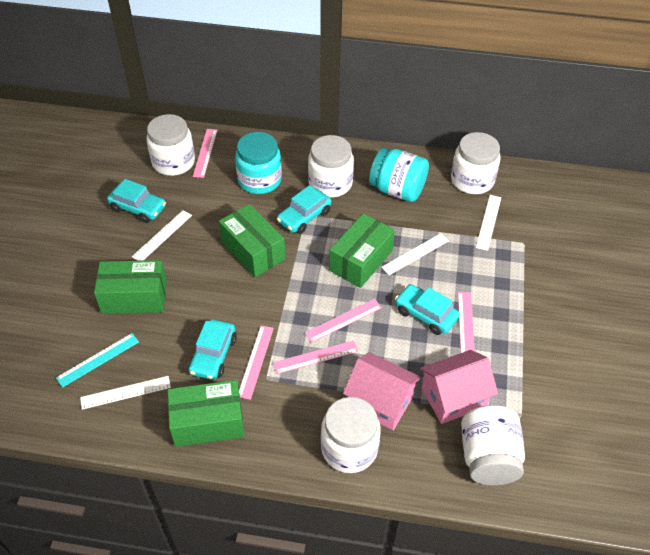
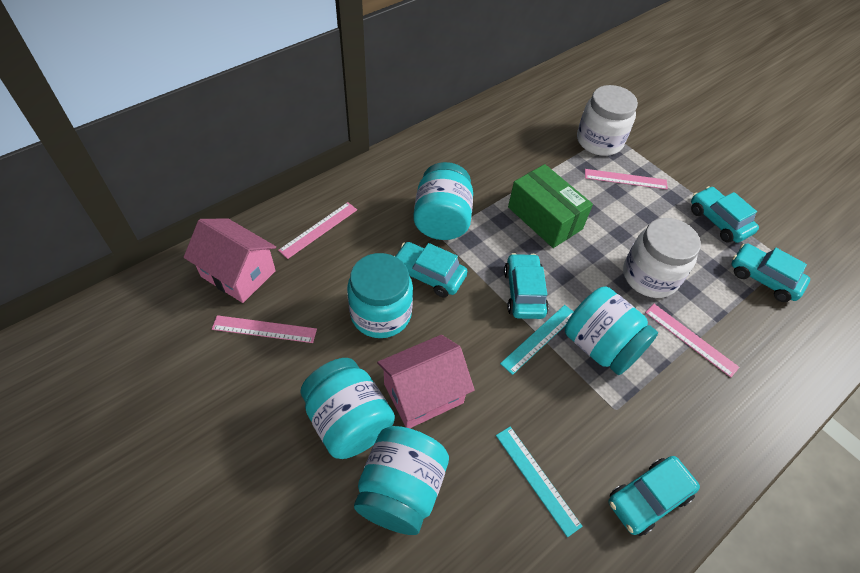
green box: 4 -> 1
pink ruler: 5 -> 4
turquoise car: 4 -> 5
turquoise jar: 2 -> 5
turquoise ruler: 1 -> 2
white jar: 5 -> 2
white ruler: 4 -> 0

